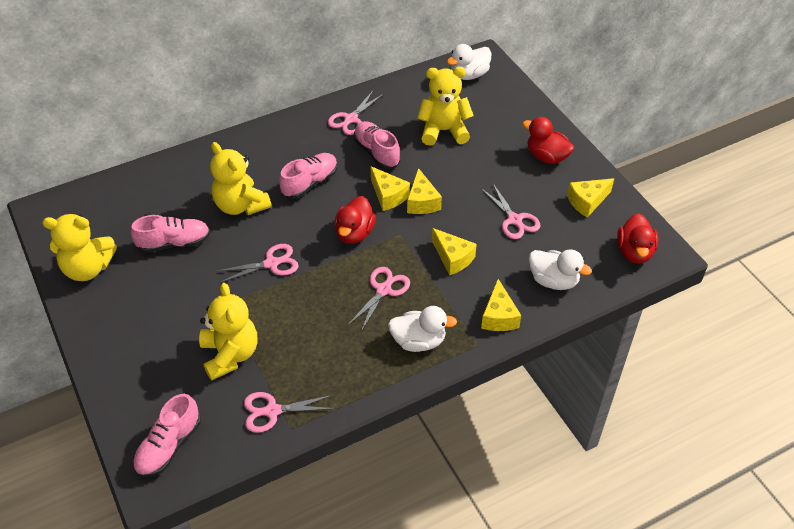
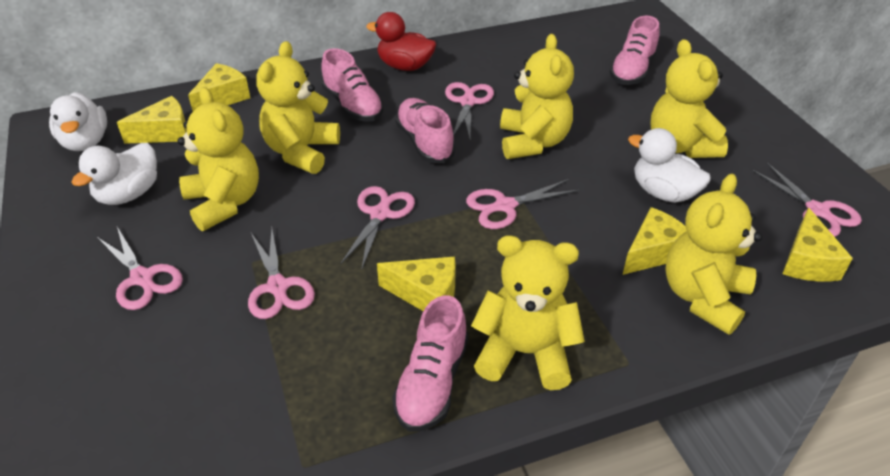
pink scissors: 5 -> 6
red duck: 3 -> 1
yellow teddy bear: 4 -> 6

